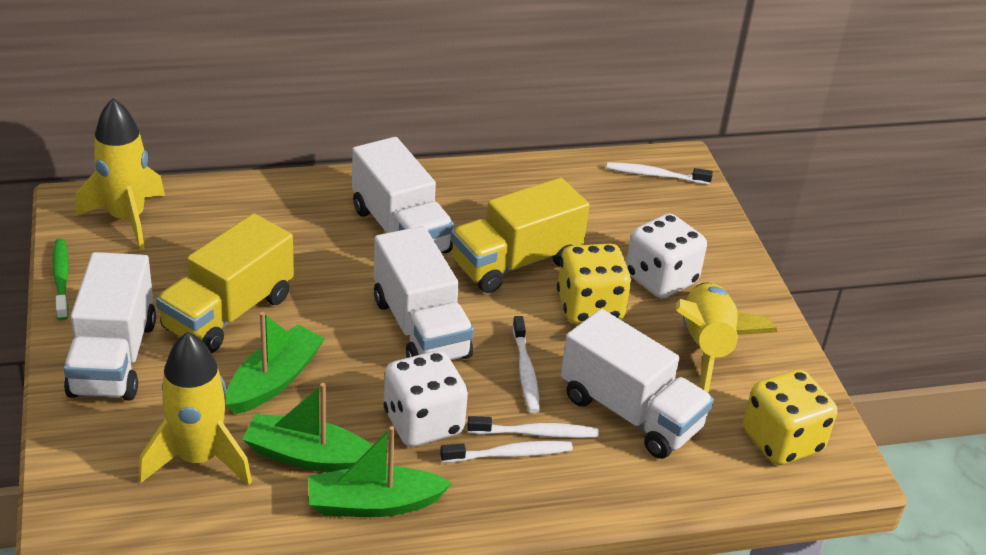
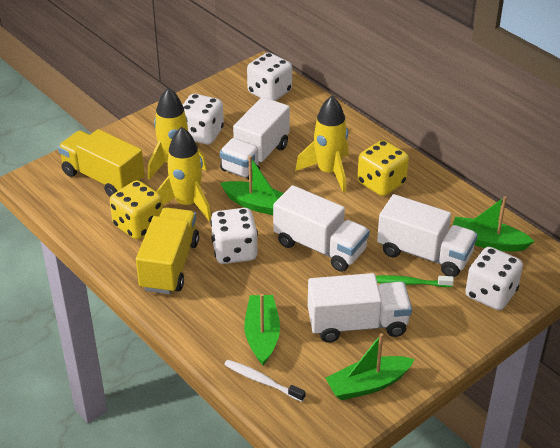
green boat: 3 -> 4
white dice: 2 -> 4
white toothbrush: 4 -> 1

